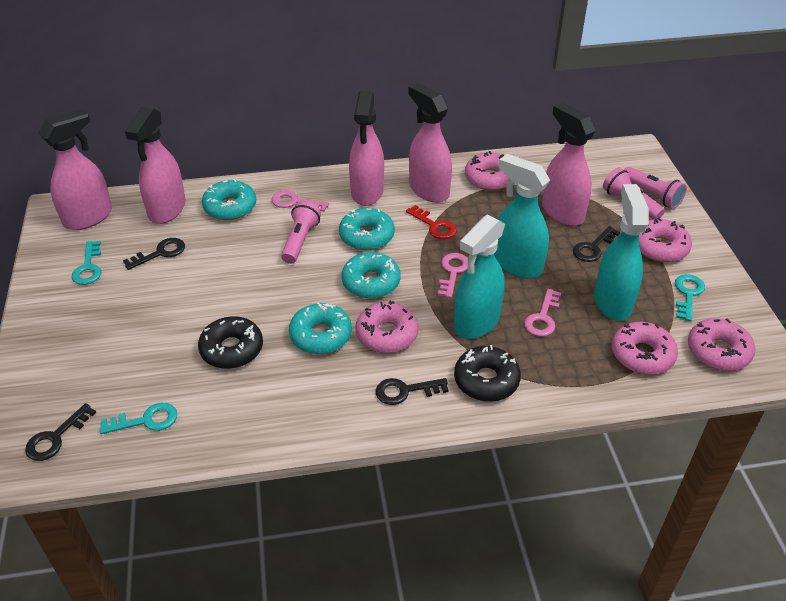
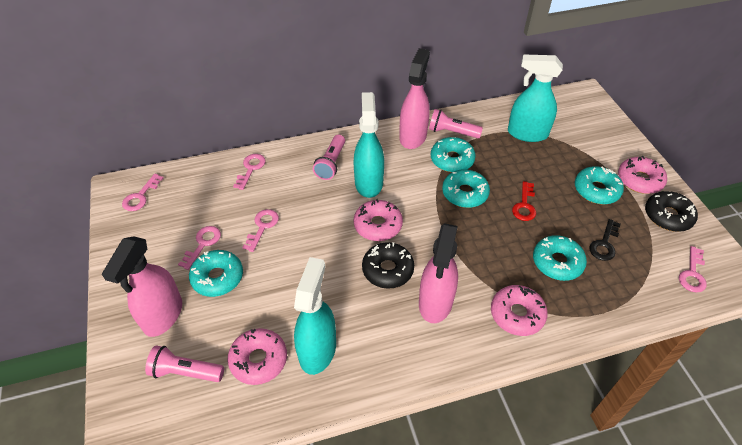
black key: 4 -> 1
pink donut: 5 -> 4
pink key: 3 -> 5
pink spray bottle: 5 -> 3
turquoise donut: 4 -> 5
turquoise key: 3 -> 0

